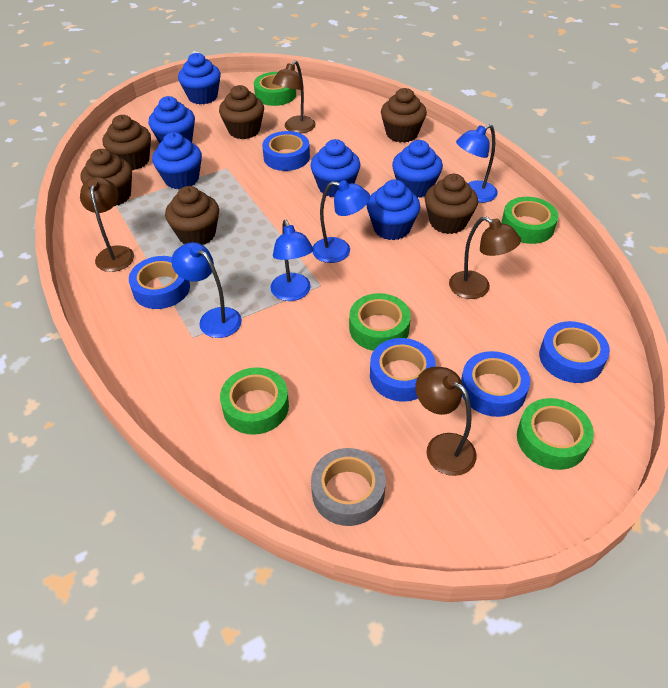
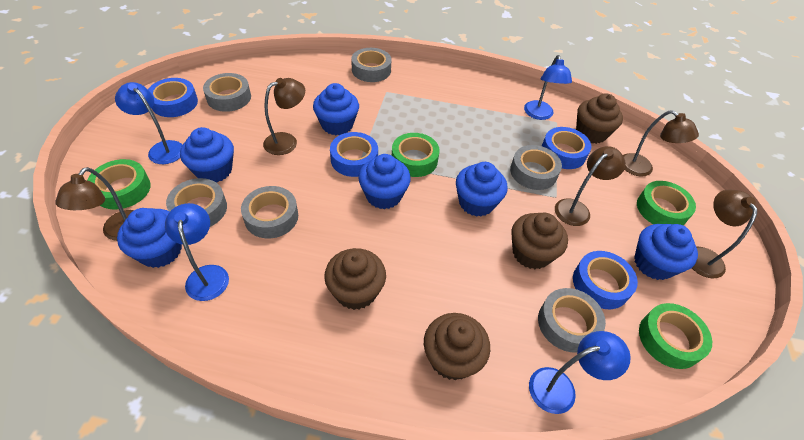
blue tape: 5 -> 4
brown cupcake: 6 -> 4
brown lamp: 4 -> 5
green tape: 5 -> 4
grey tape: 1 -> 6

